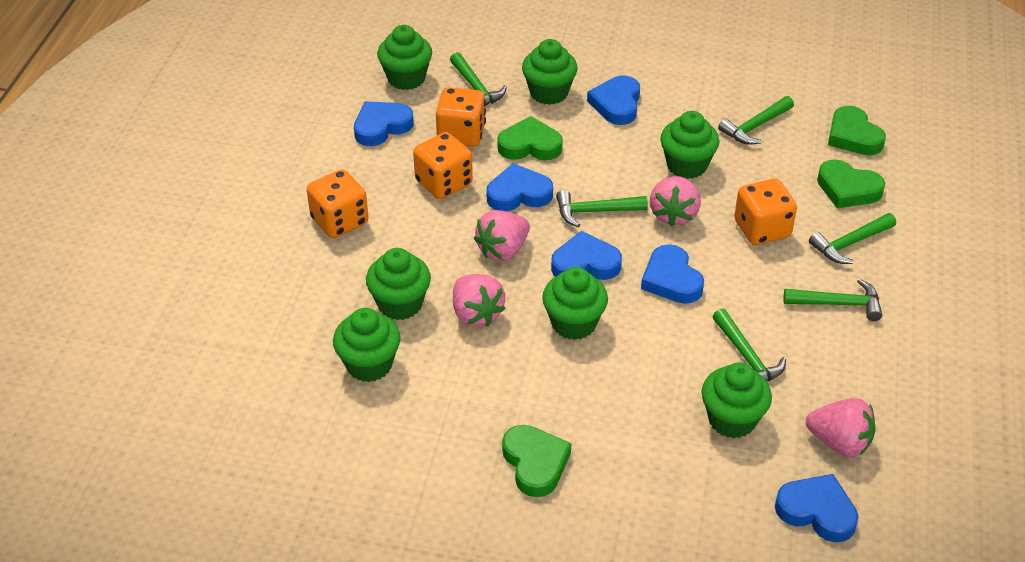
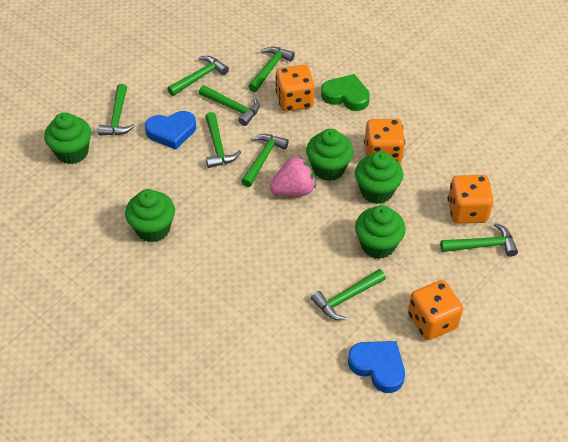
blue heart: 6 -> 2
green cupcake: 7 -> 5
green hammer: 6 -> 8
green heart: 4 -> 1
pink strawberry: 4 -> 1

